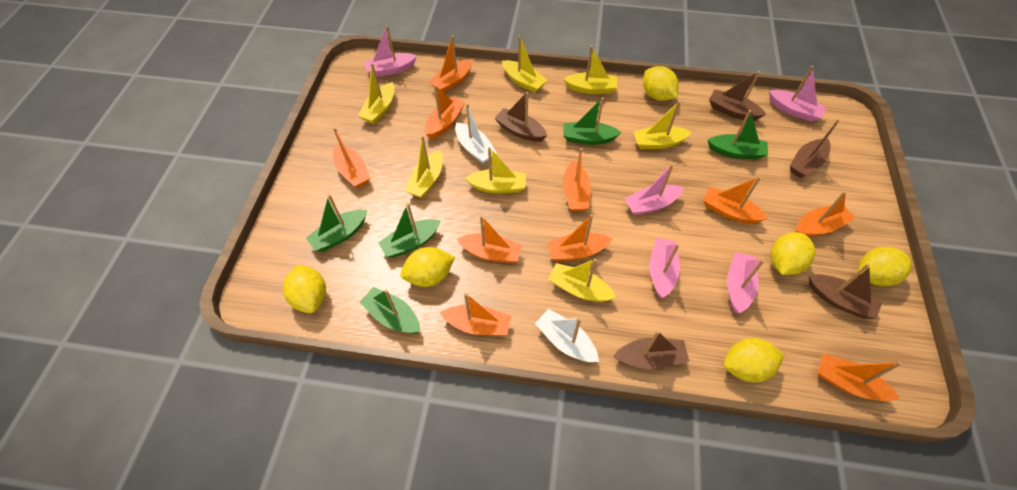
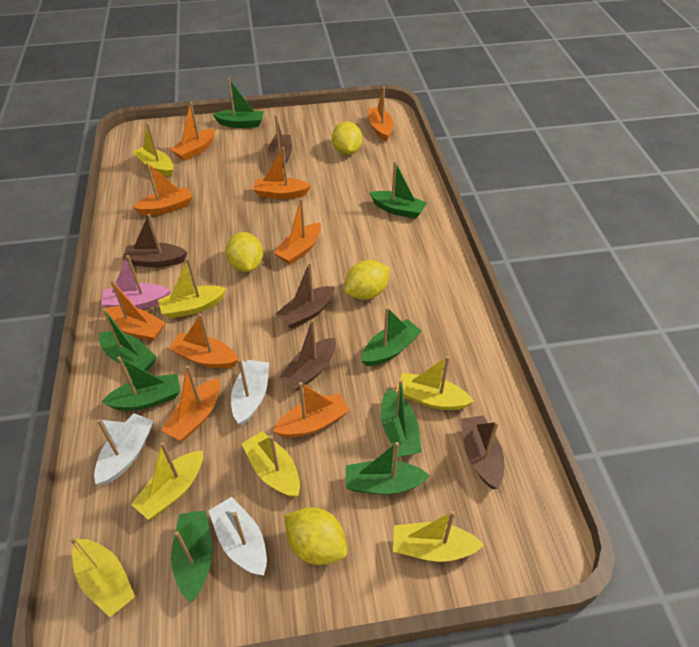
green boat: 5 -> 8
orange boat: 10 -> 9
pink boat: 5 -> 1
white boat: 2 -> 3
yellow lemon: 6 -> 4

